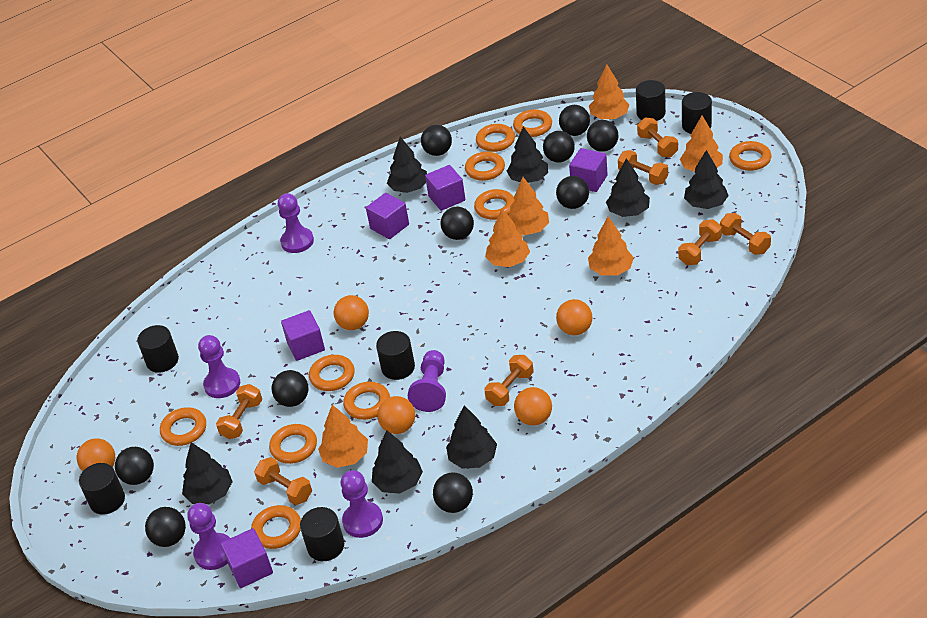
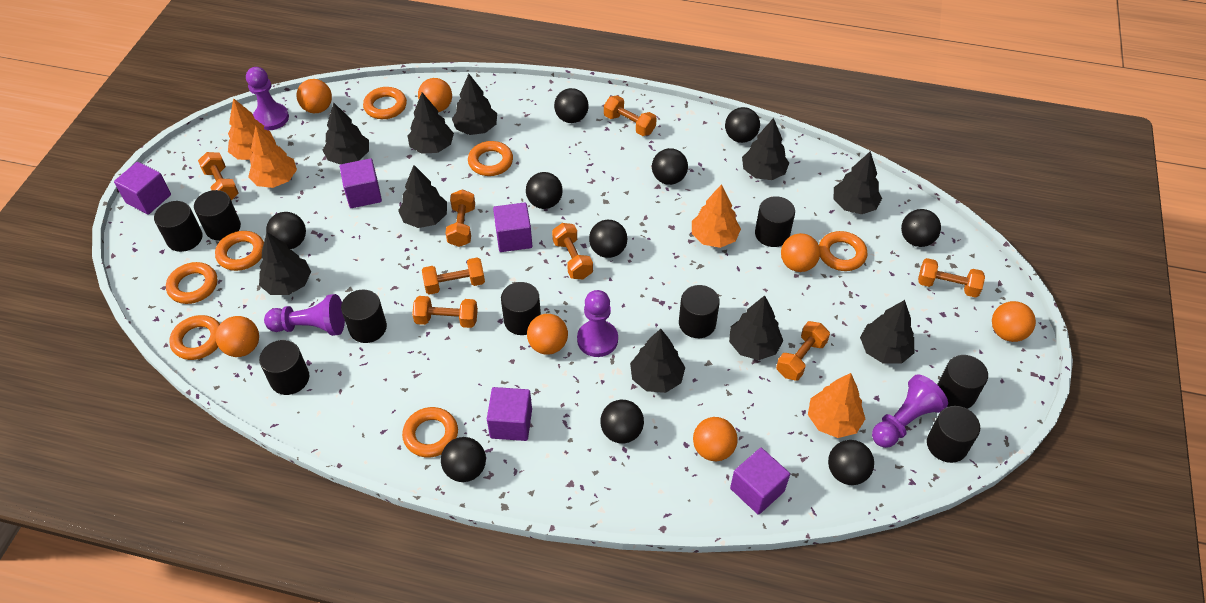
black cylinder: 6 -> 9
black tree: 7 -> 10
orange ball: 5 -> 7
orange dumbbell: 7 -> 8
orange ring: 10 -> 7
orange tree: 6 -> 4
purple pawn: 5 -> 4

